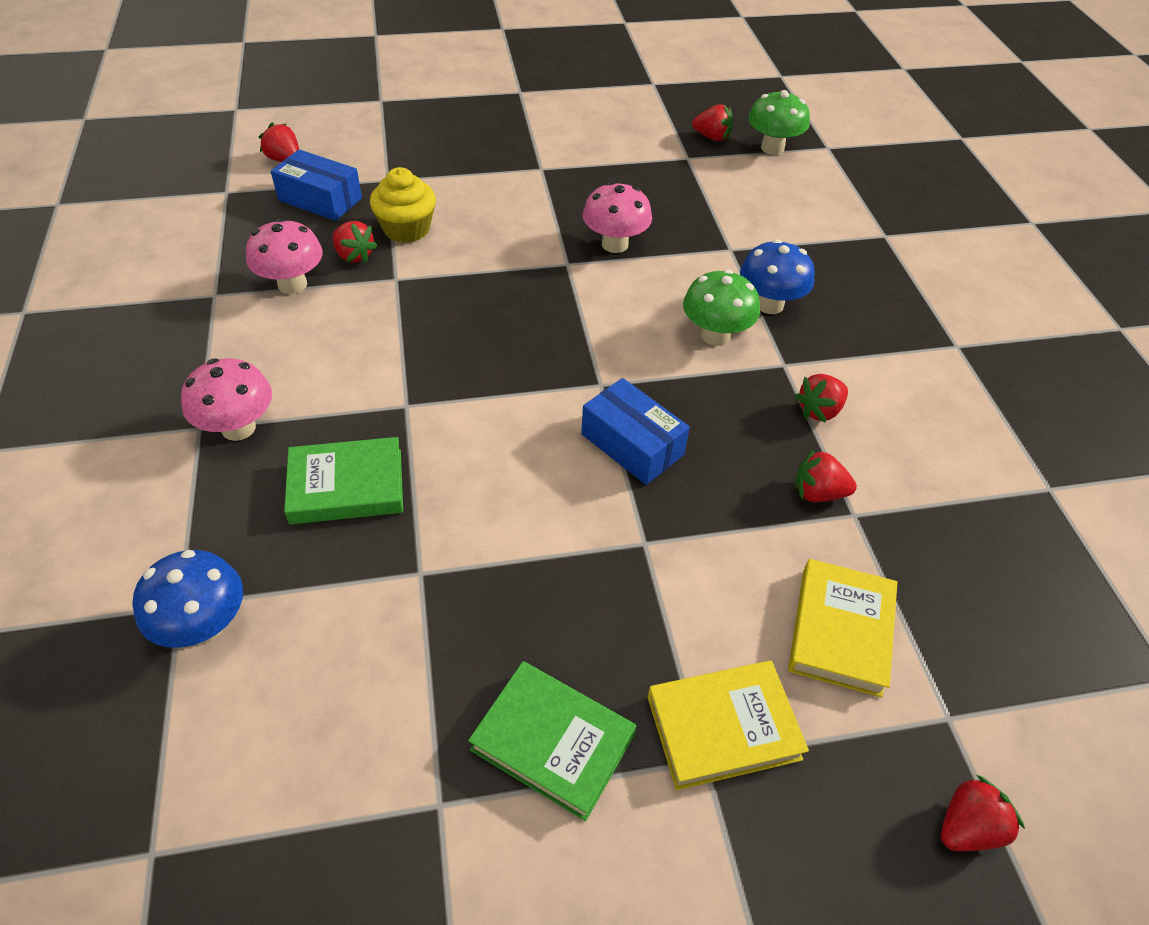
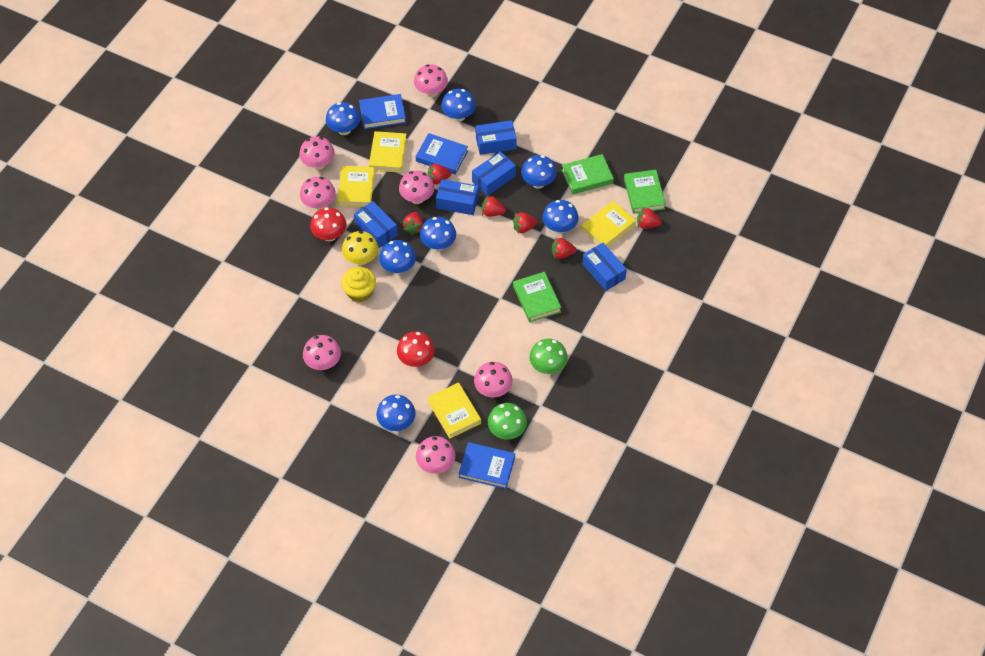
blue book: 0 -> 3
blue box: 2 -> 5
blue mushroom: 2 -> 7
green book: 2 -> 3
pink mushroom: 3 -> 7
red mushroom: 0 -> 2
yellow book: 2 -> 4
yellow mushroom: 0 -> 1

